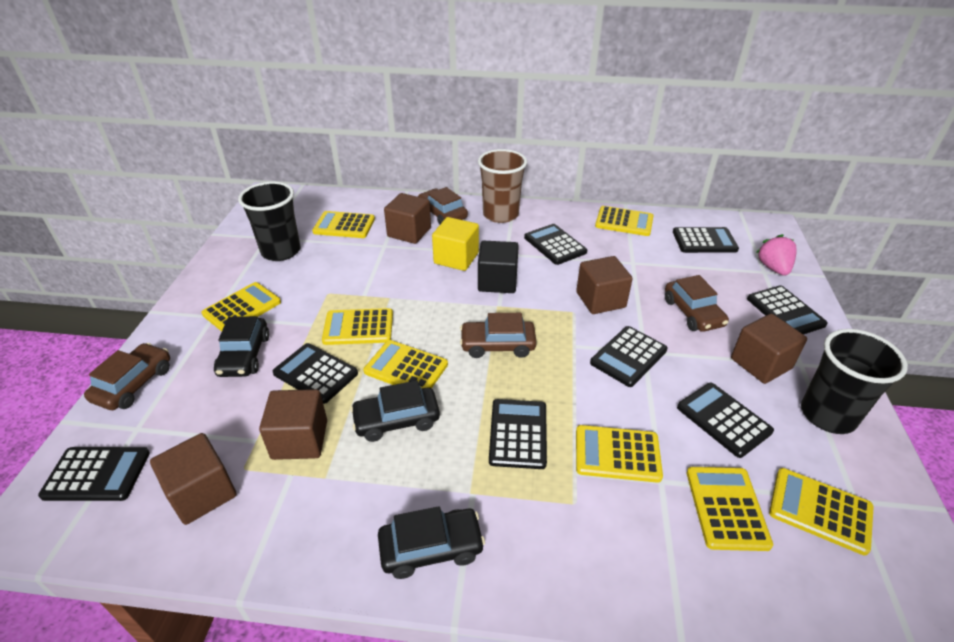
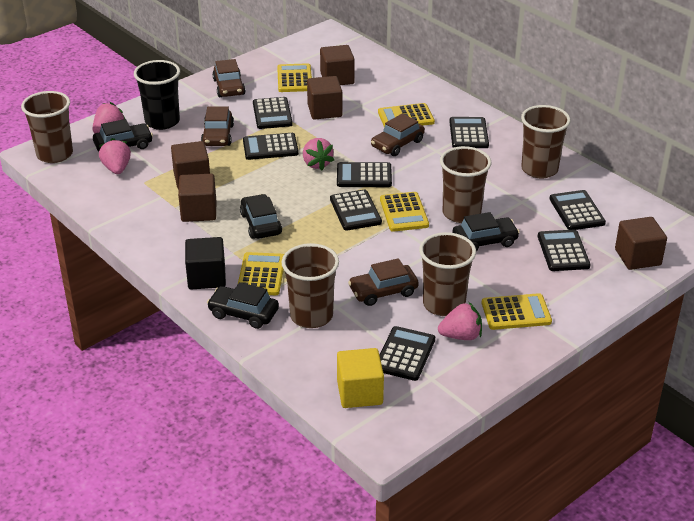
black car: 3 -> 4
black cup: 2 -> 1
brown cup: 1 -> 5
pink strawberry: 1 -> 4
yellow calculator: 8 -> 5

